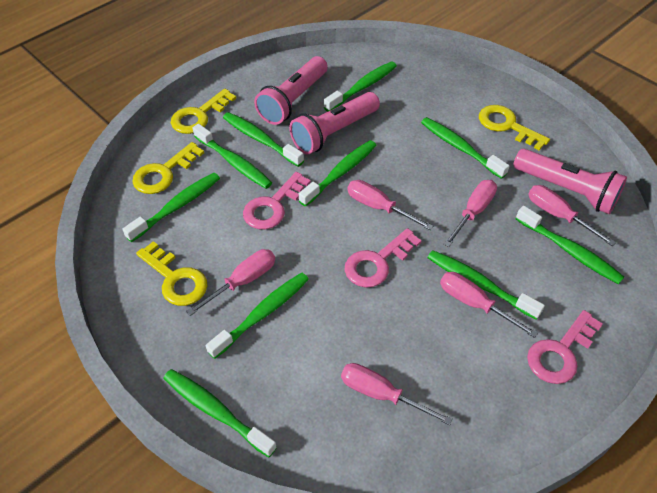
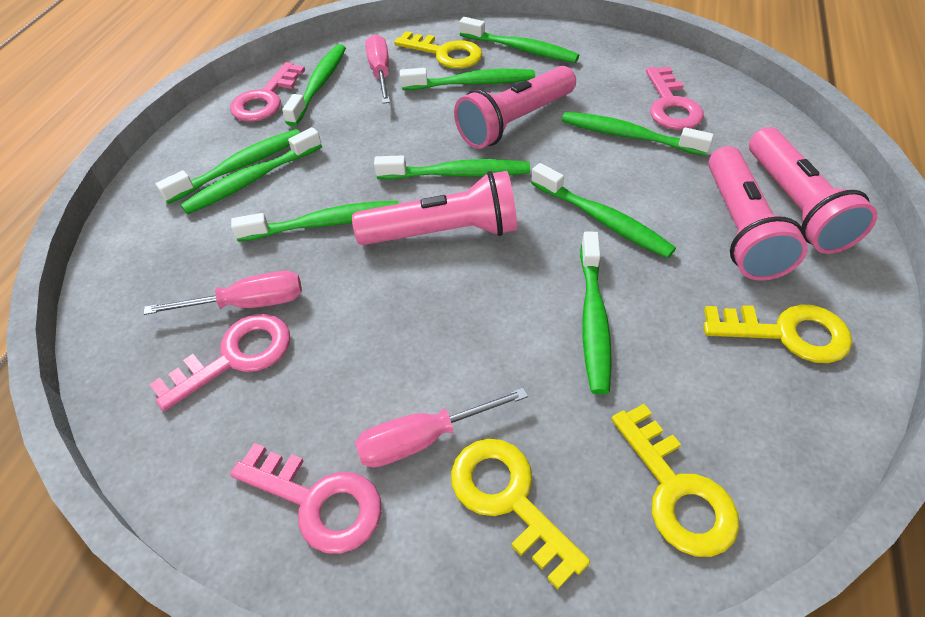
pink flashlight: 3 -> 4
pink key: 3 -> 4
pink screwdriver: 6 -> 3

